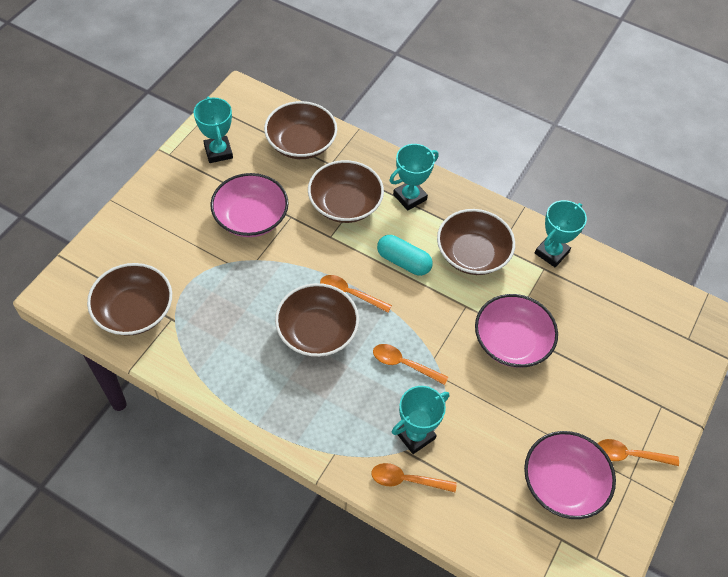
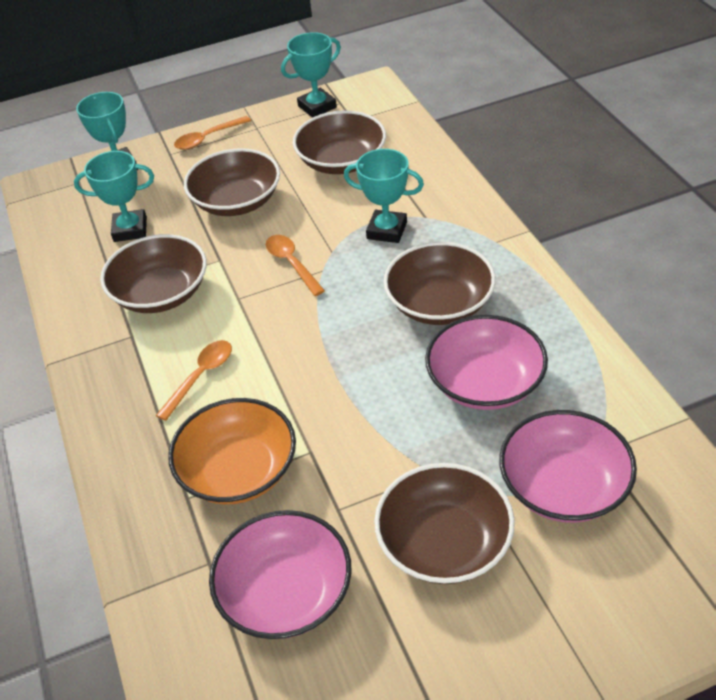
orange bowl: 0 -> 1
orange spoon: 4 -> 3
turquoise capsule: 1 -> 0

